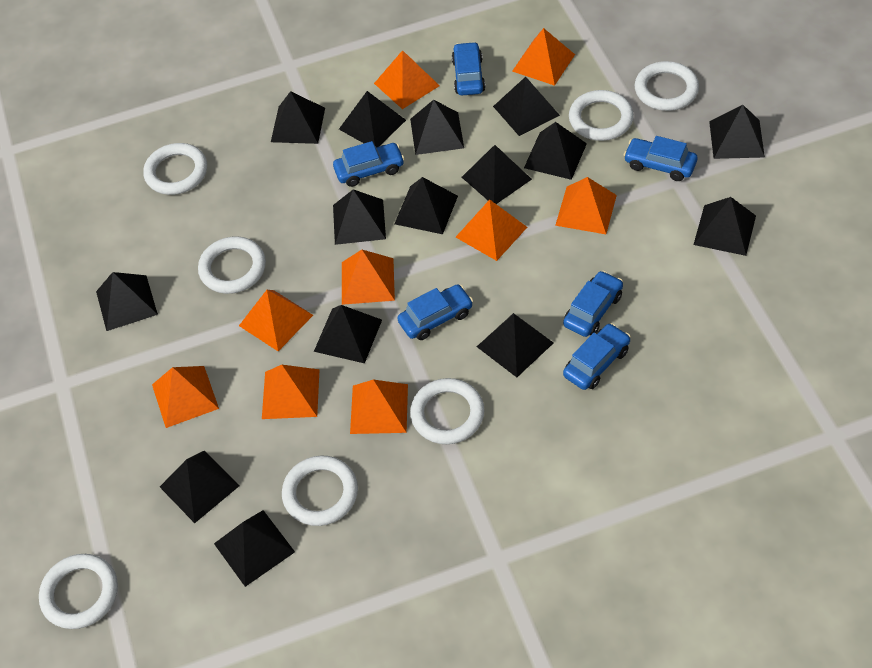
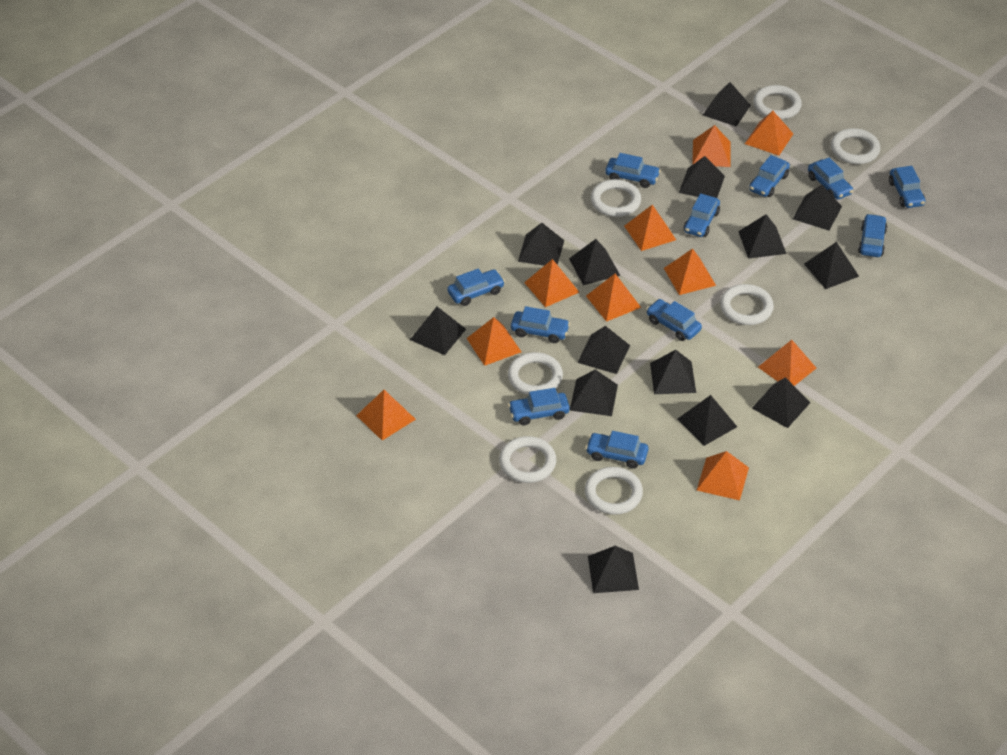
black pyramid: 15 -> 14
blue car: 6 -> 11
orange pyramid: 9 -> 10

